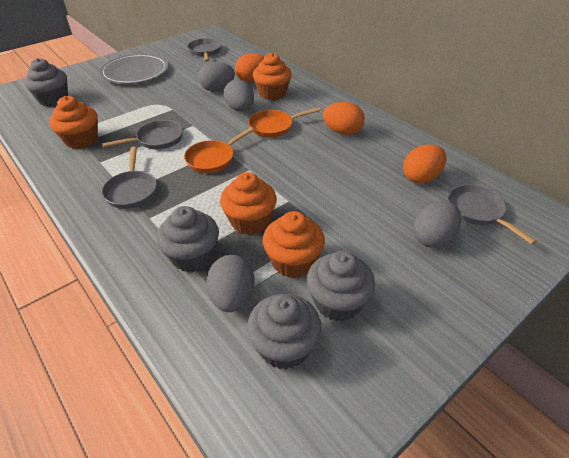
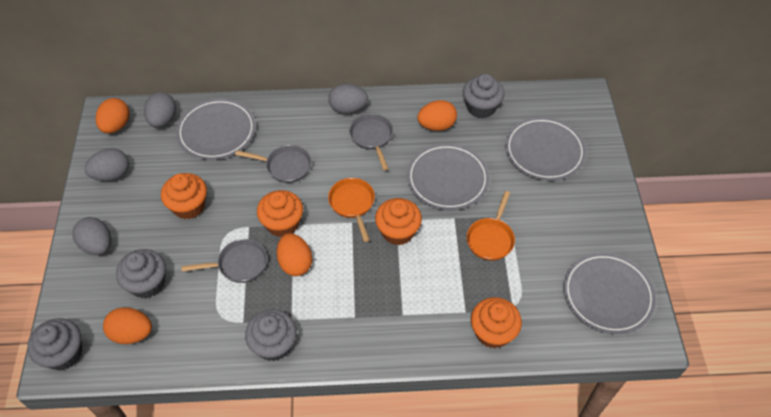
grey pan: 4 -> 3
grey plate: 1 -> 4
orange egg: 3 -> 4

